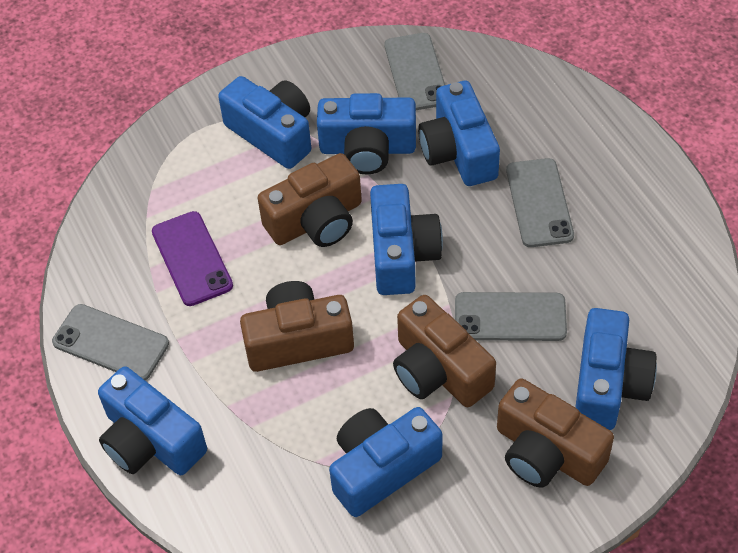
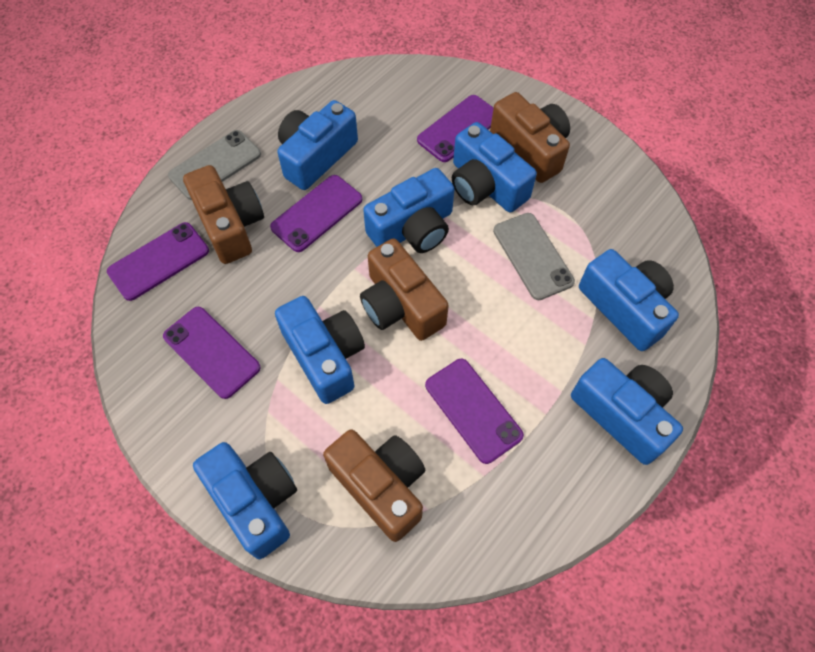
grey phone: 4 -> 2
purple phone: 1 -> 5

